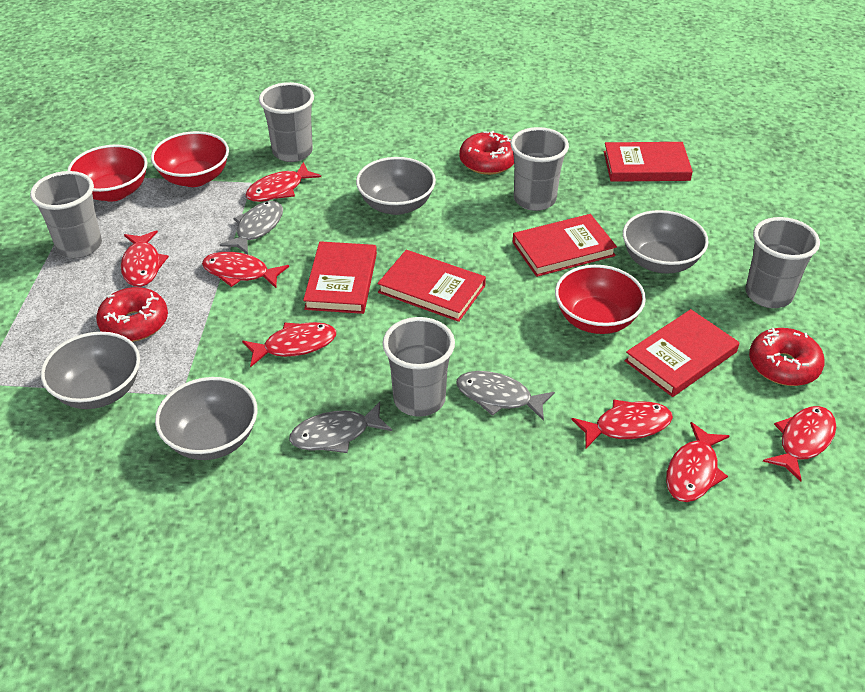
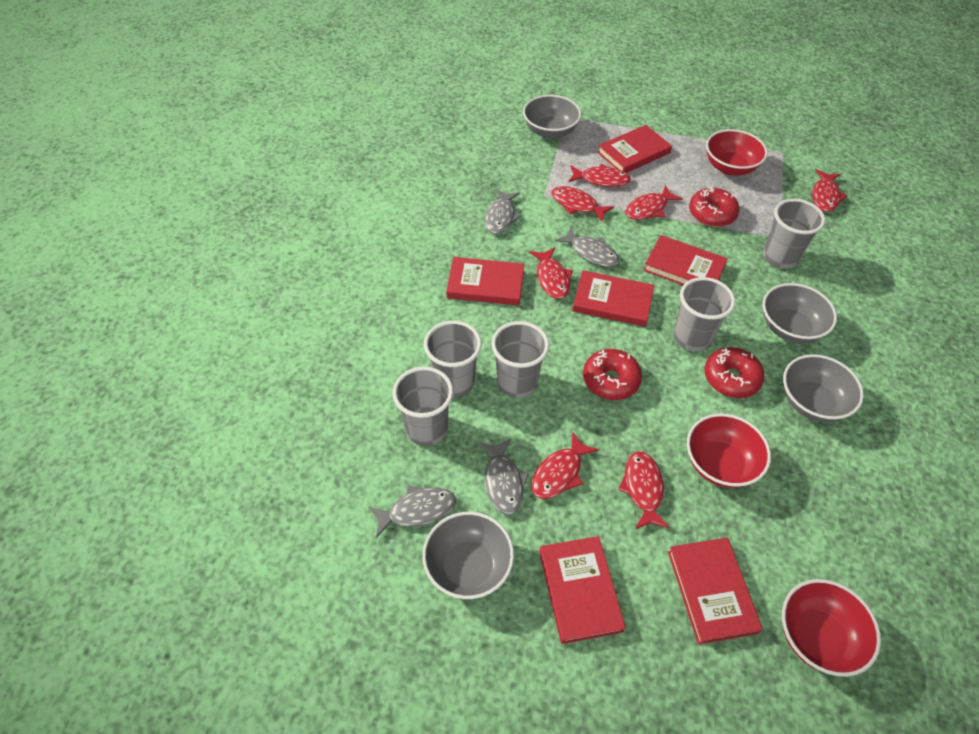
grey fish: 3 -> 4
red book: 5 -> 6

